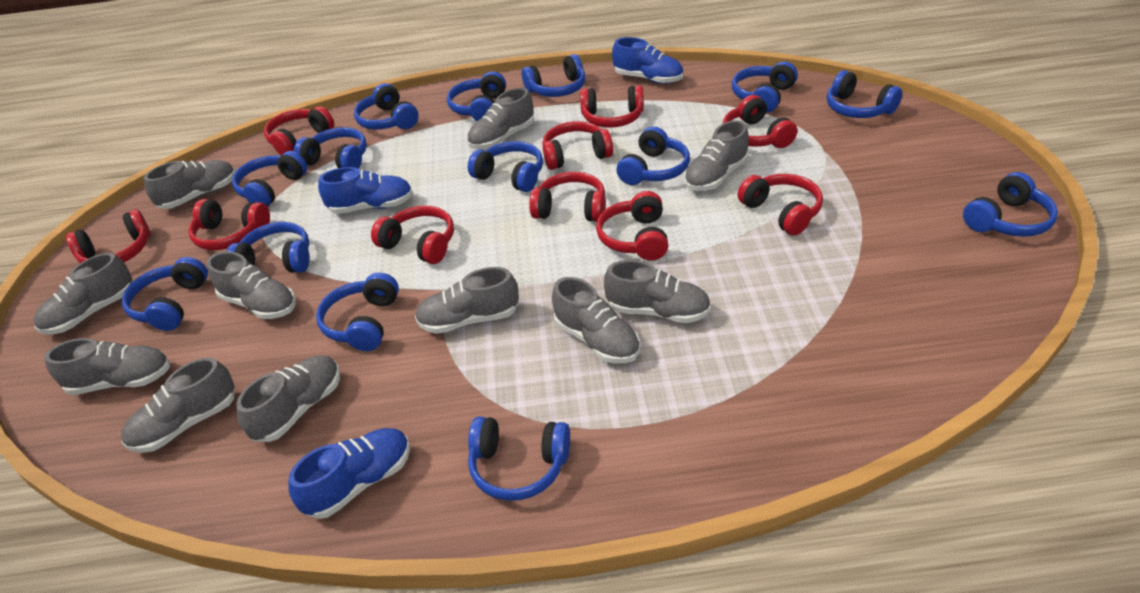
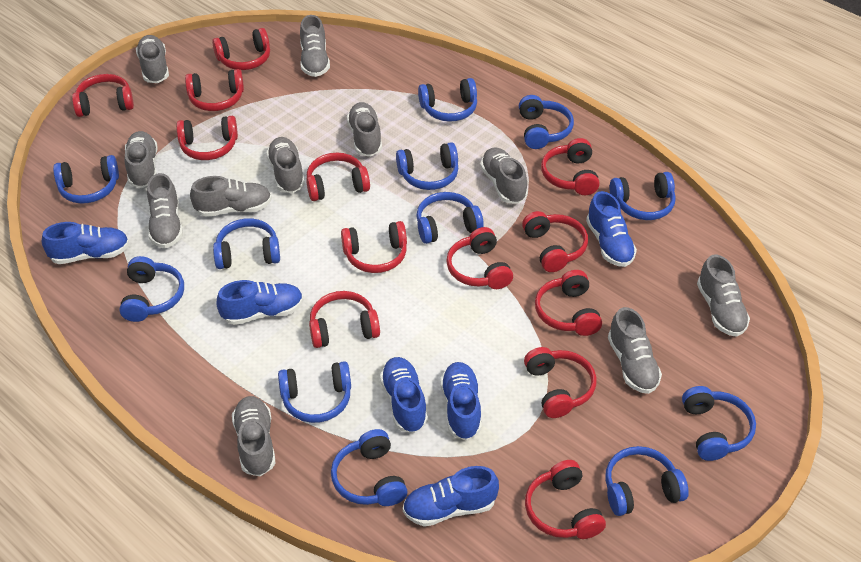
blue headphones: 14 -> 12
blue shoe: 3 -> 6
red headphones: 10 -> 13

